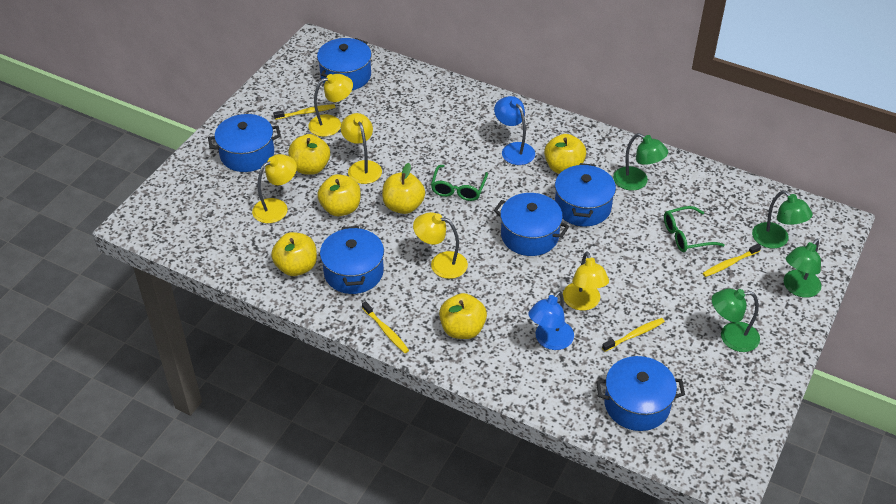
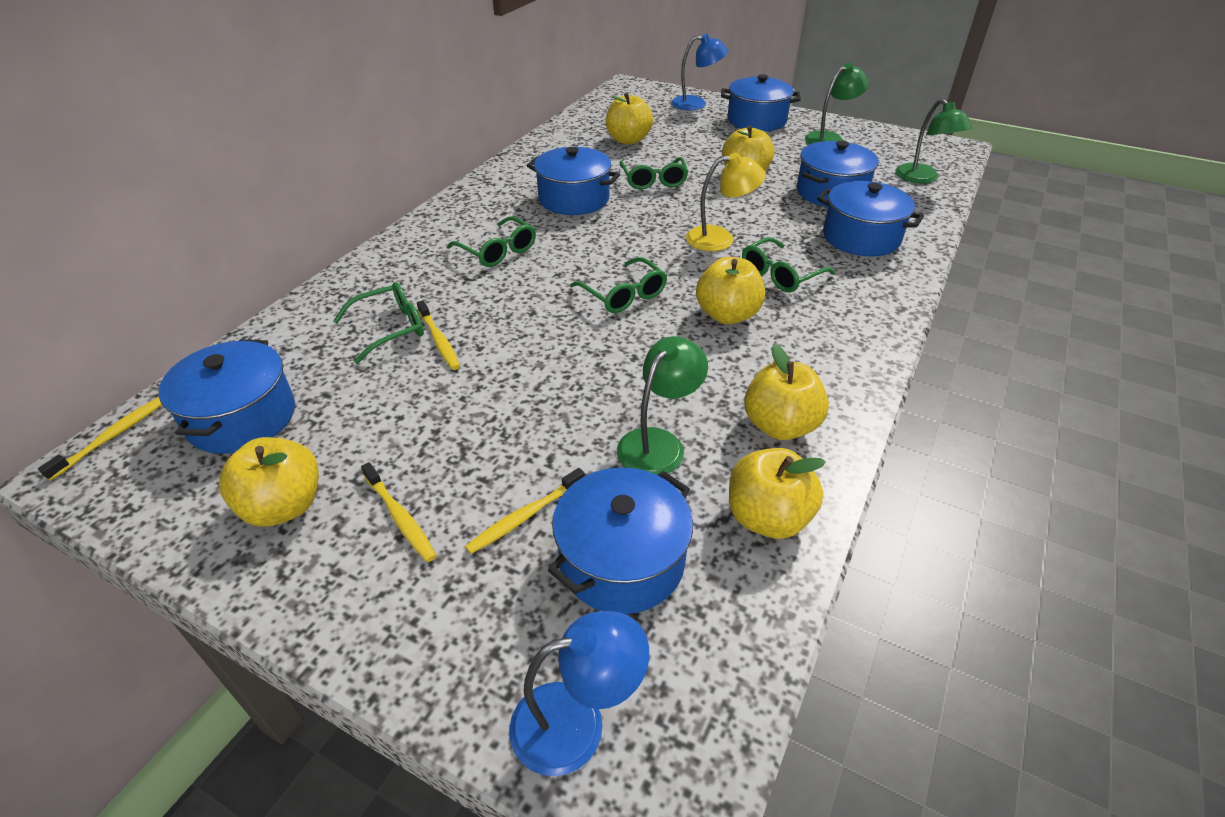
green glasses: 2 -> 5
green lamp: 4 -> 3
yellow lamp: 5 -> 1

